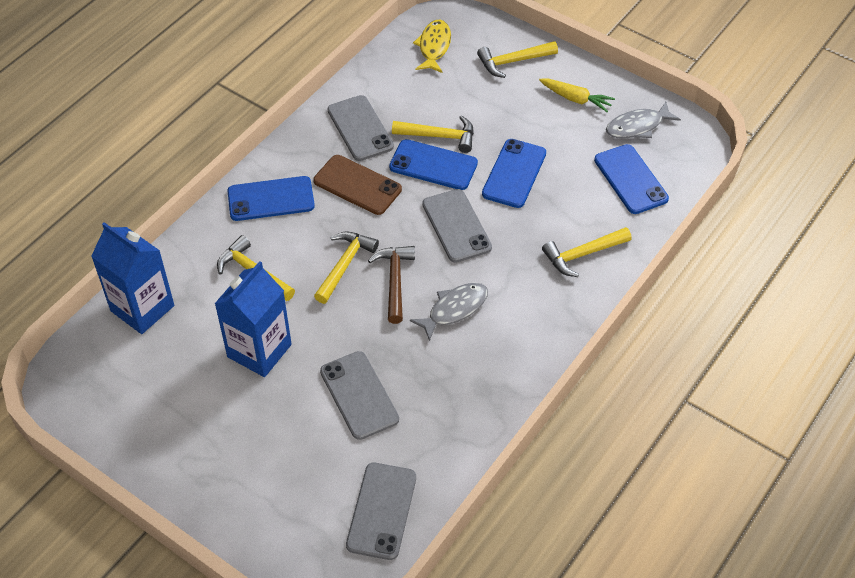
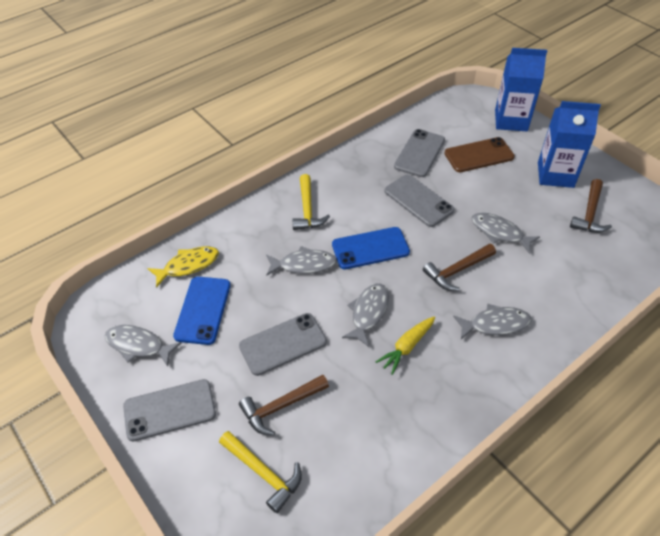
blue phone: 4 -> 2
brown hammer: 1 -> 3
grey fish: 2 -> 5
yellow hammer: 5 -> 2

